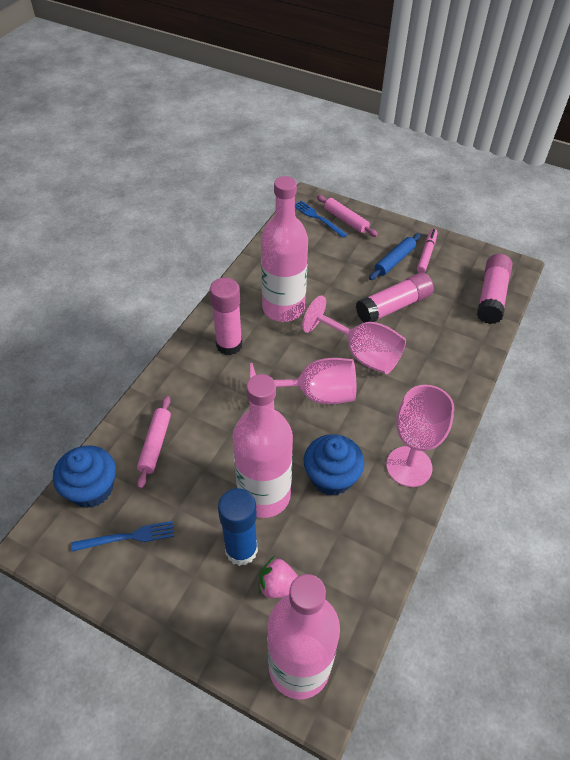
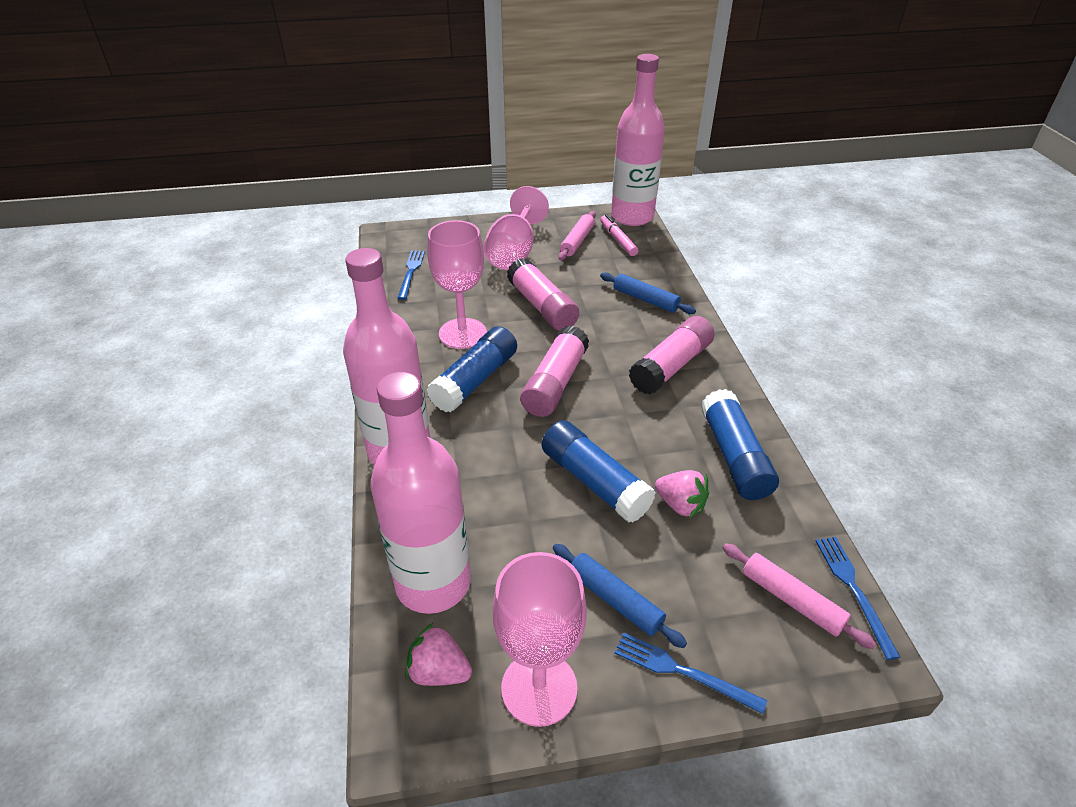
blue cupcake: 2 -> 0
blue fork: 2 -> 3
blue glue stick: 1 -> 3
blue rolling pin: 1 -> 2
pink strawberry: 1 -> 2

